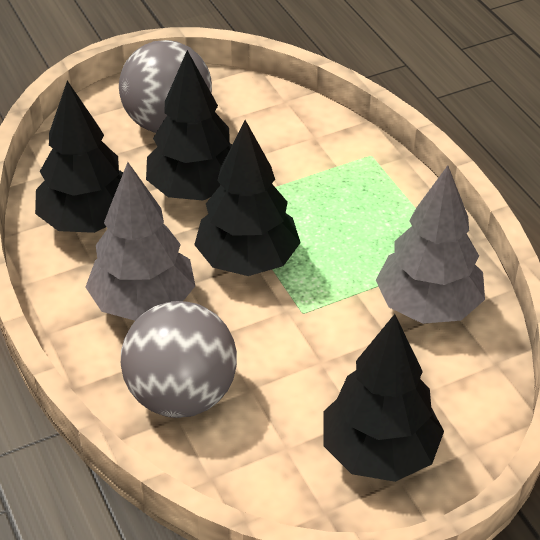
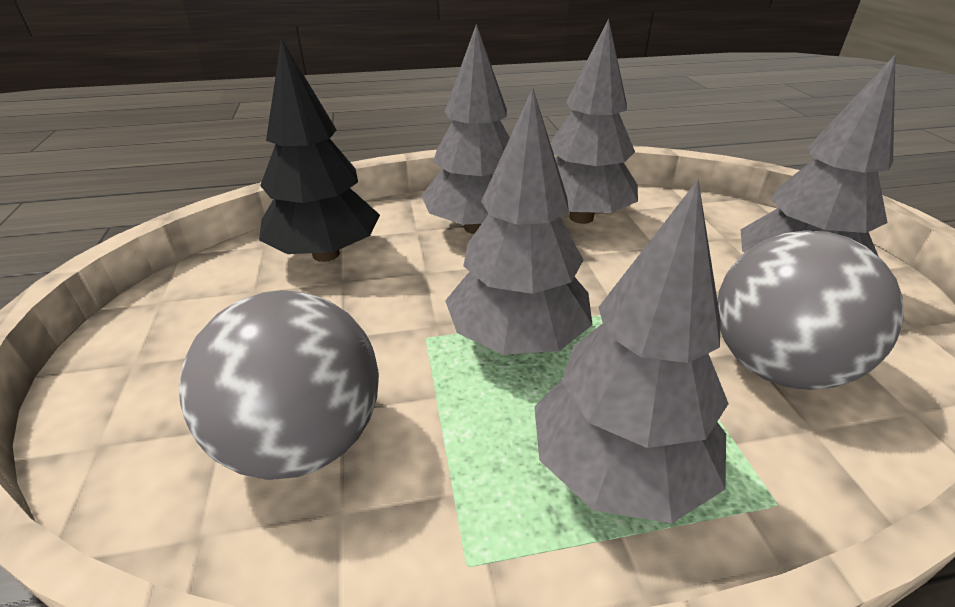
black tree: 4 -> 1
grey tree: 2 -> 5

